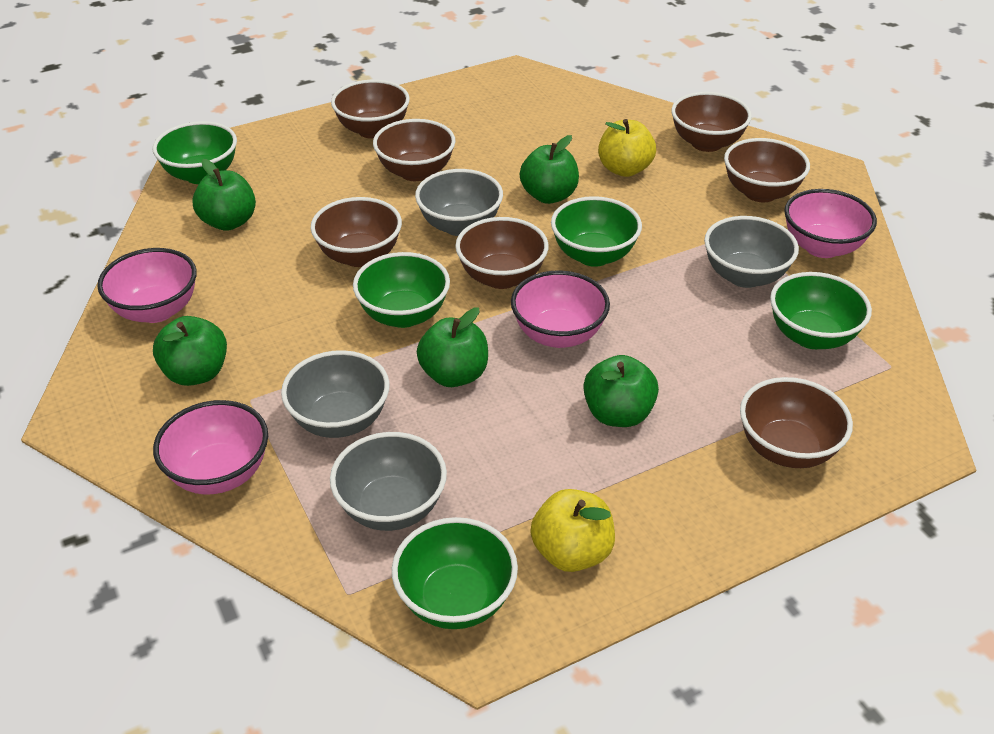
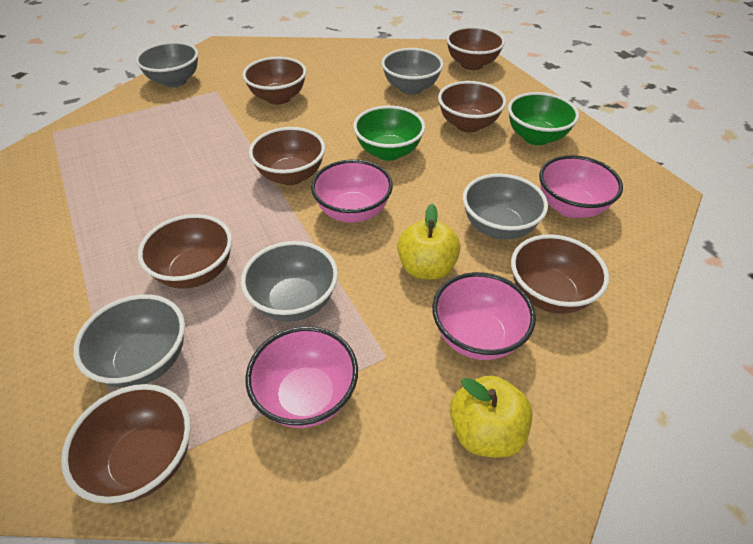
green apple: 5 -> 0
green bowl: 5 -> 2
grey bowl: 4 -> 5

